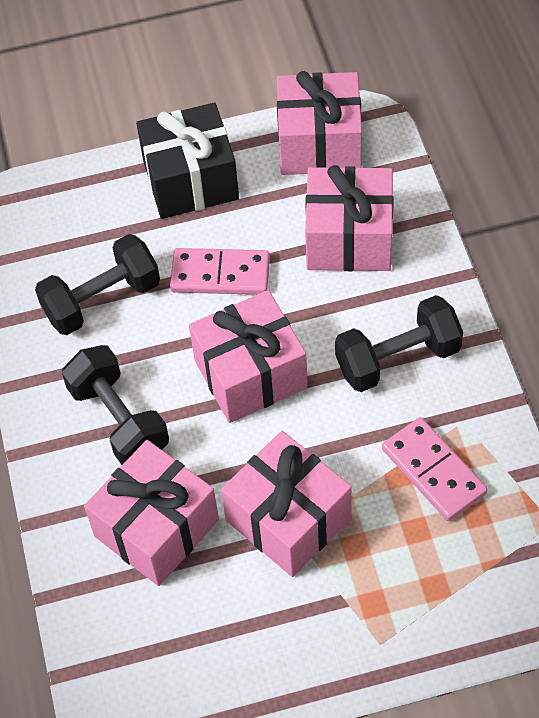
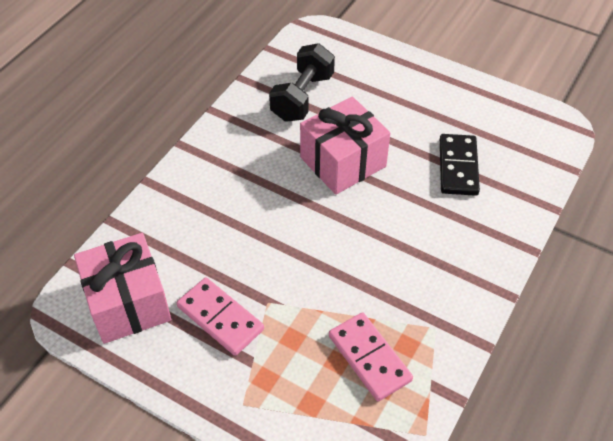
black domino: 0 -> 1
black dumbbell: 3 -> 1
black gift: 1 -> 0
pink gift: 5 -> 2

